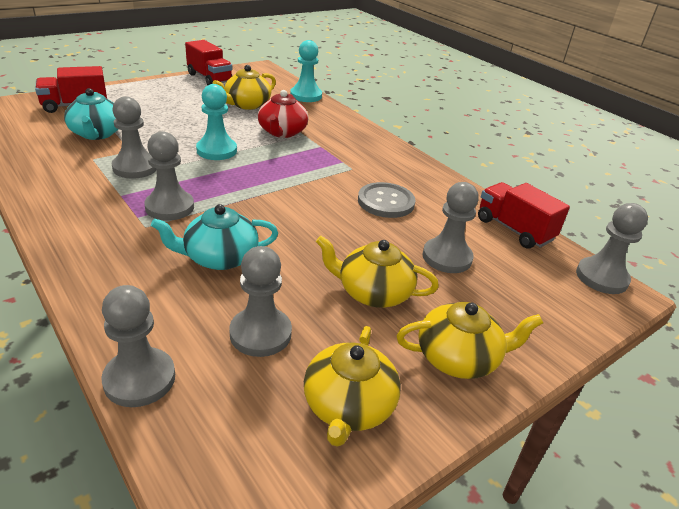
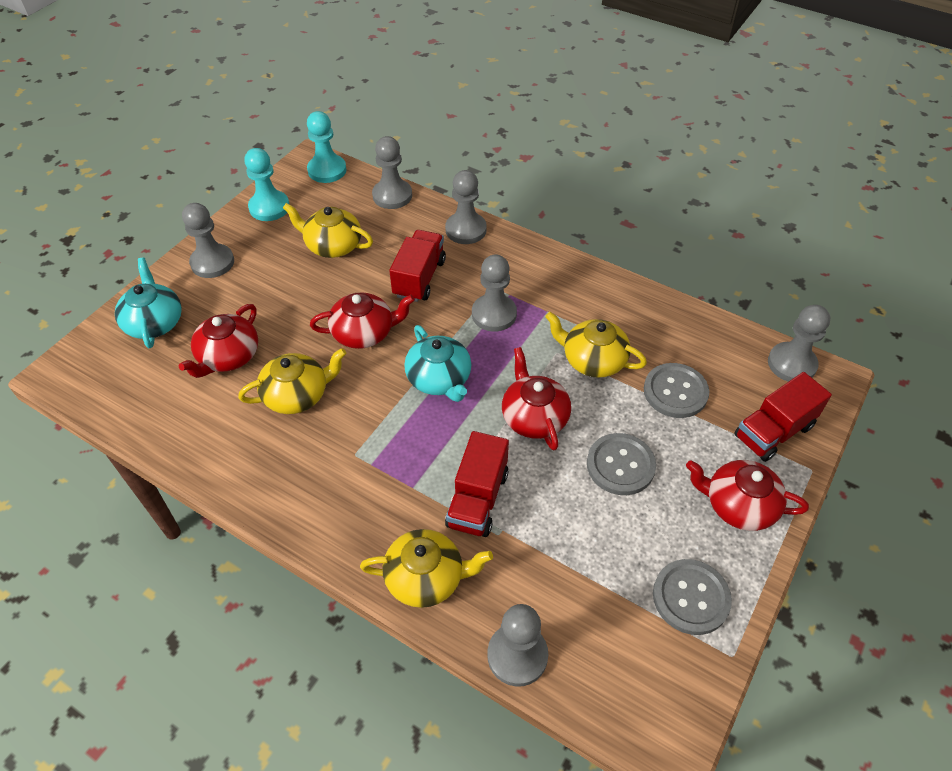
grey button: 1 -> 3
red teapot: 1 -> 4

